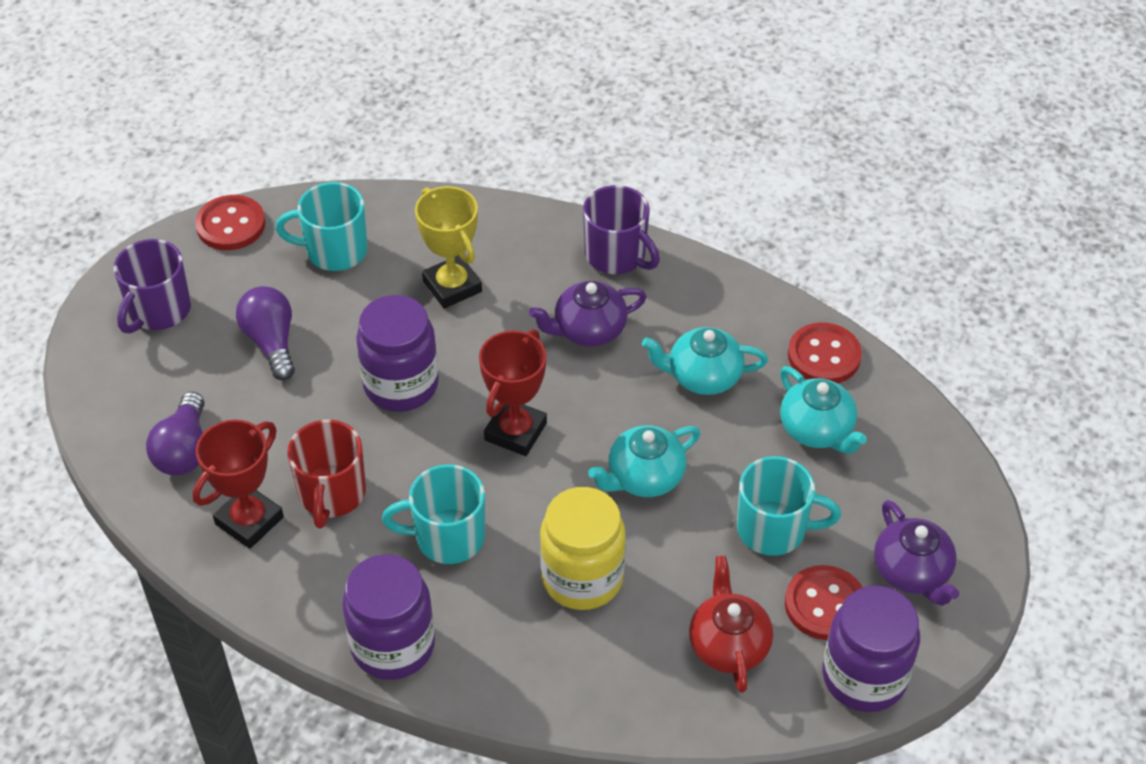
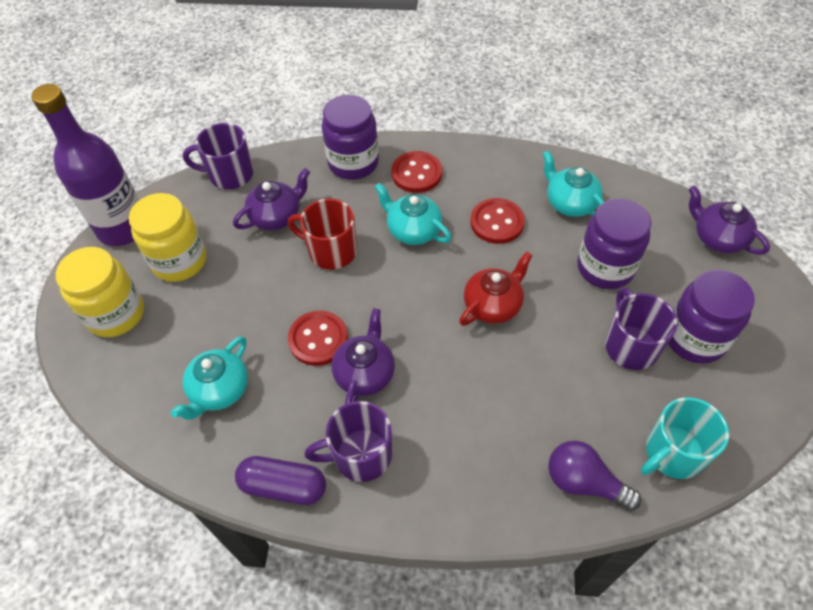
purple bottle: 0 -> 1
purple capsule: 0 -> 1
purple light bulb: 2 -> 1
purple mug: 2 -> 3
purple teapot: 2 -> 3
red trophy: 2 -> 0
turquoise mug: 3 -> 1
yellow jar: 1 -> 2
yellow trophy: 1 -> 0

